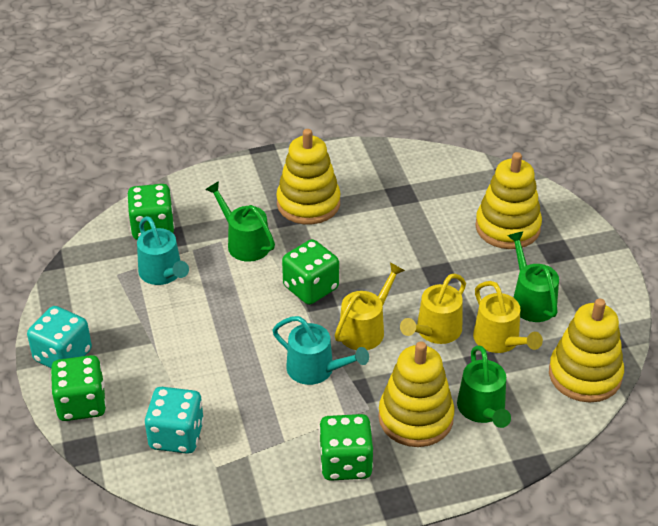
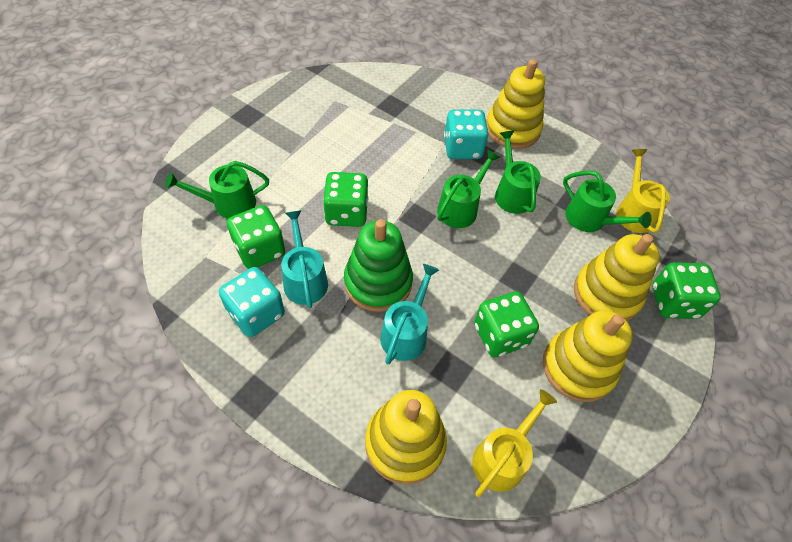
green stacking toy: 0 -> 1
green watering can: 3 -> 4
yellow watering can: 3 -> 2

